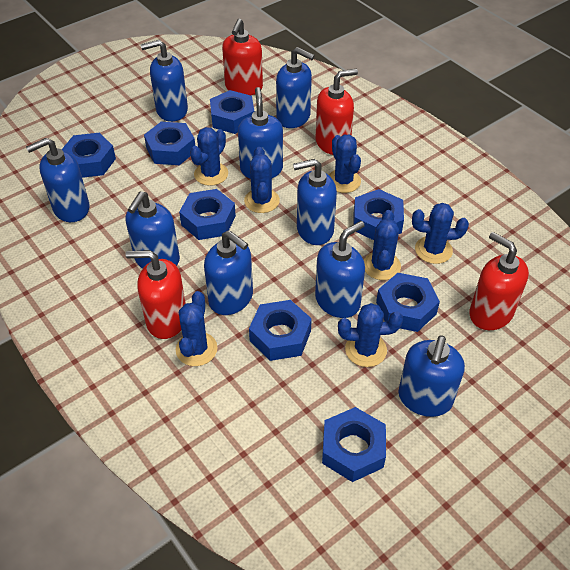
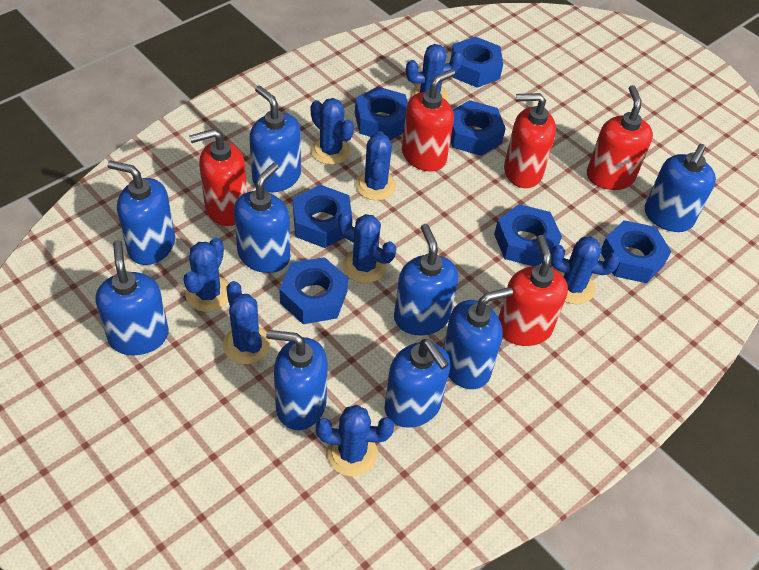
blue cactus: 7 -> 8
blue nut: 8 -> 7
red soap dispenser: 4 -> 5

